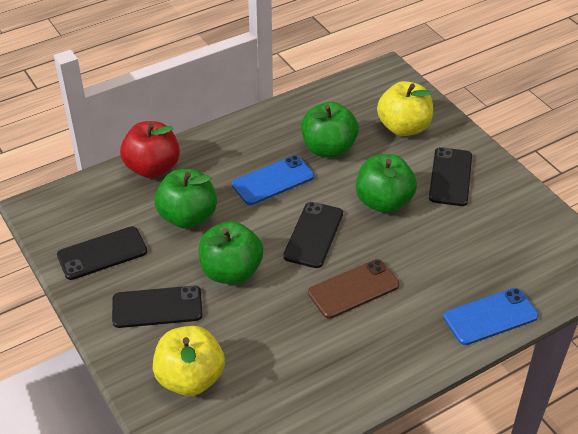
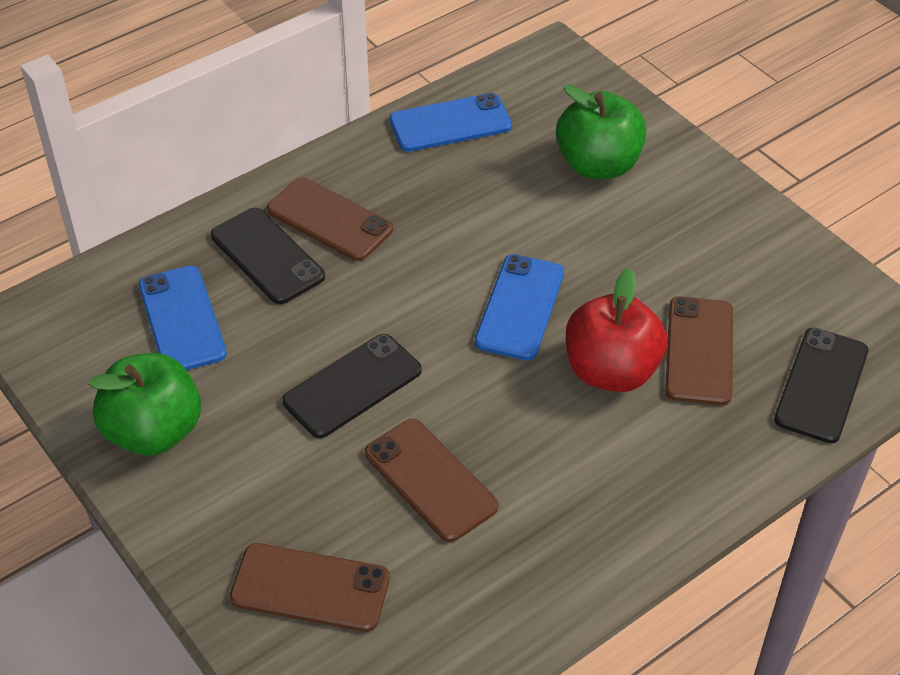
black phone: 4 -> 3
blue phone: 2 -> 3
brown phone: 1 -> 4
green apple: 4 -> 2
yellow apple: 2 -> 0

